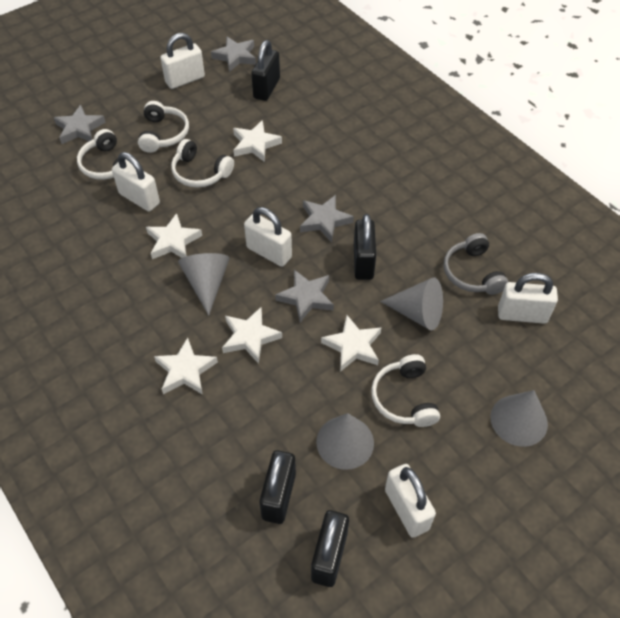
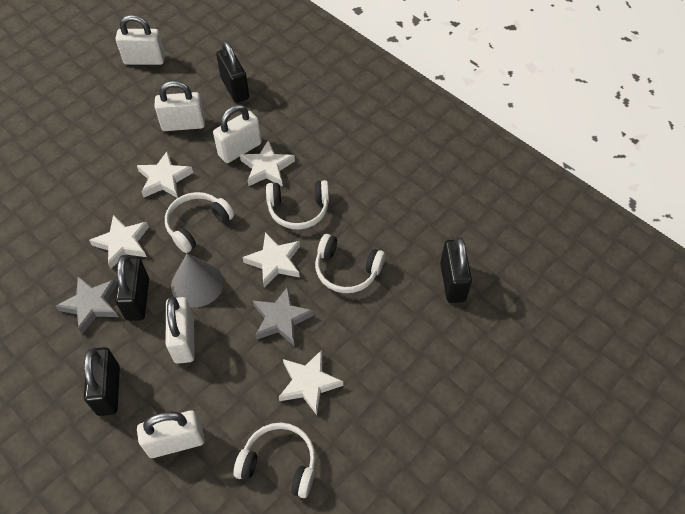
grey cone: 4 -> 1
grey headphones: 1 -> 0
grey star: 4 -> 2

